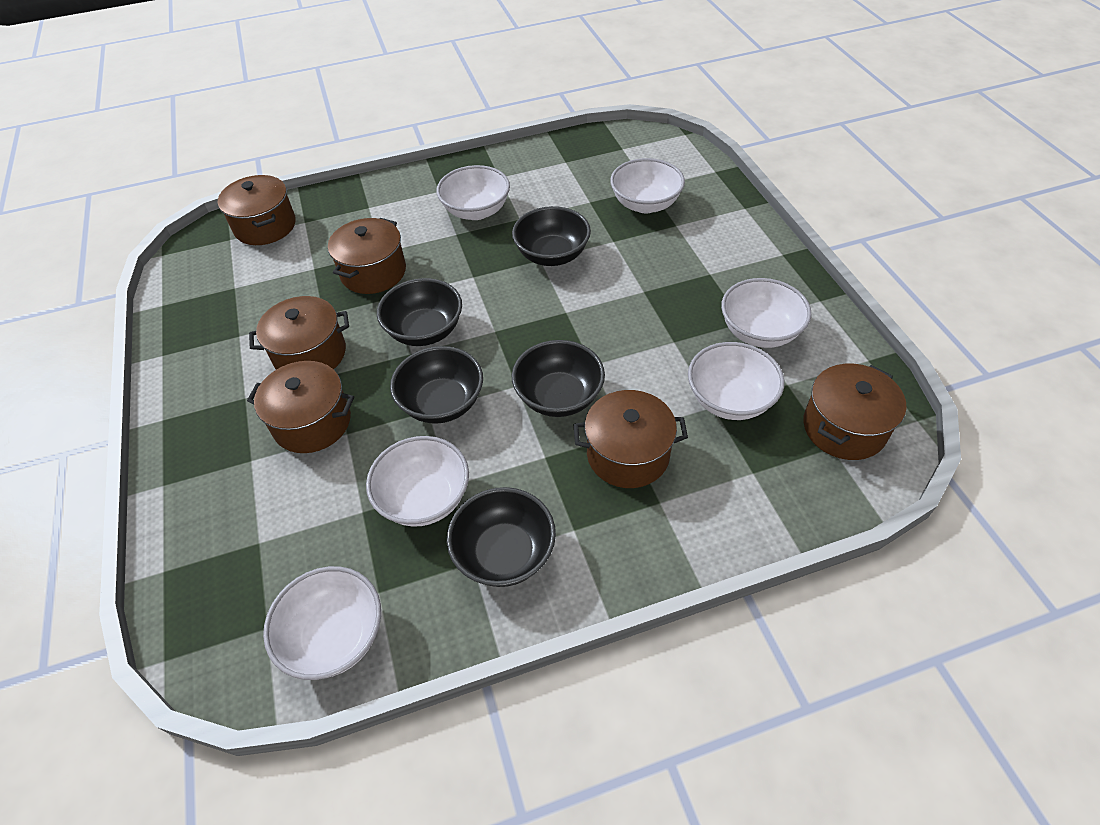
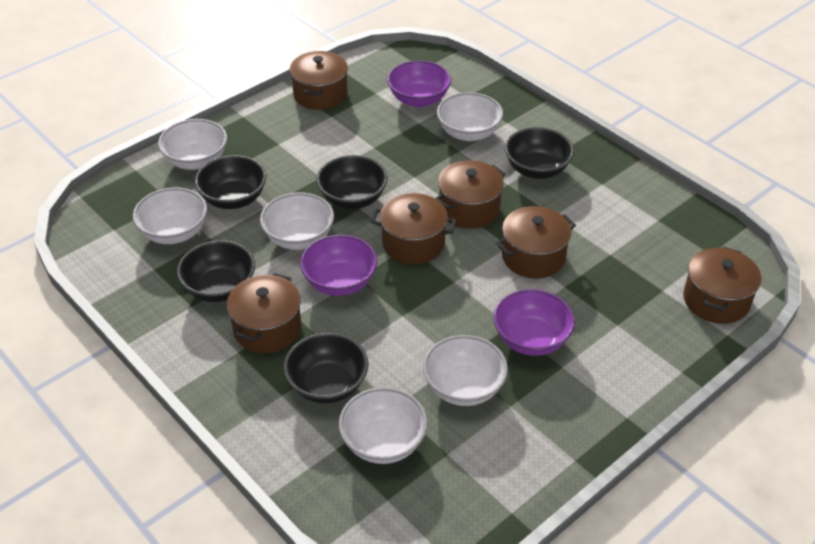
purple bowl: 0 -> 3

